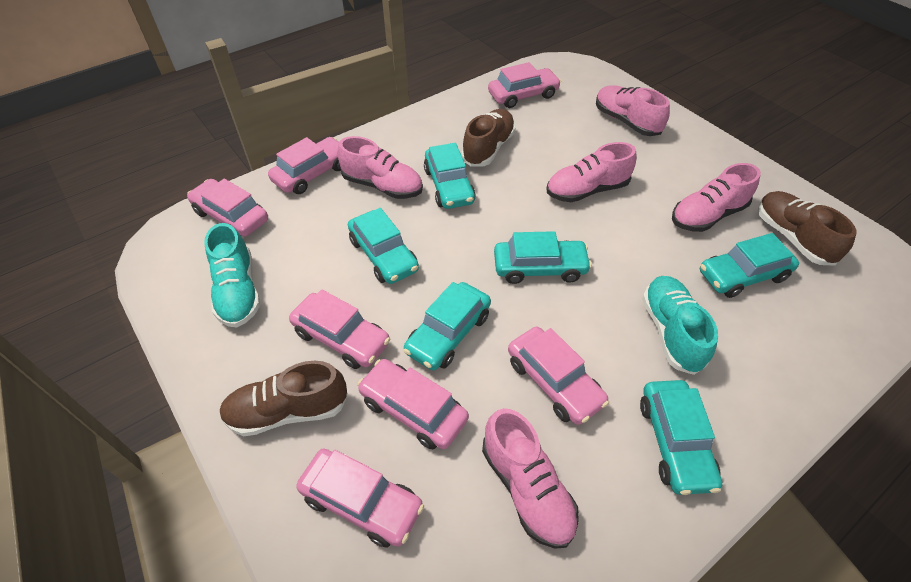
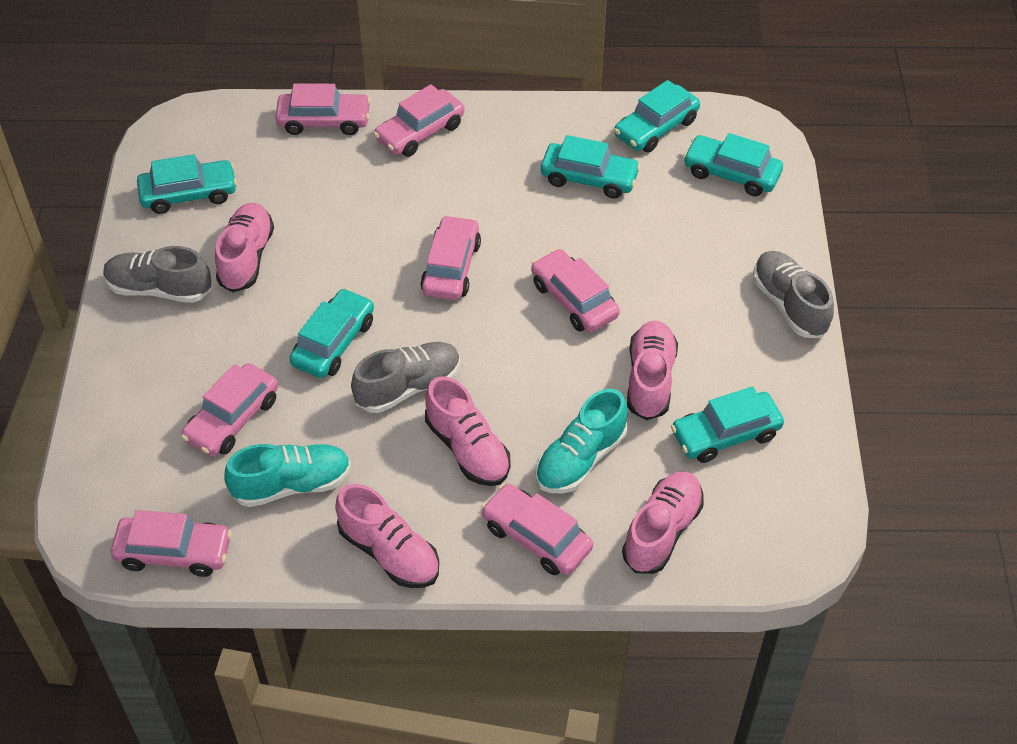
brown shoe: 3 -> 0
grey shoe: 0 -> 3

